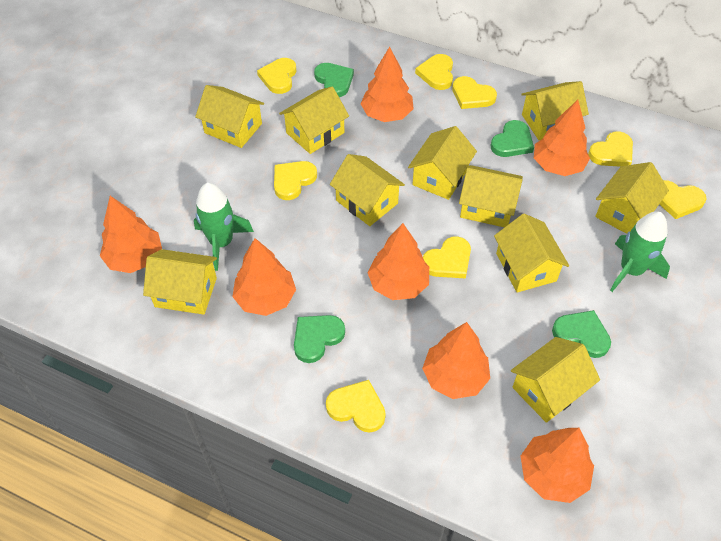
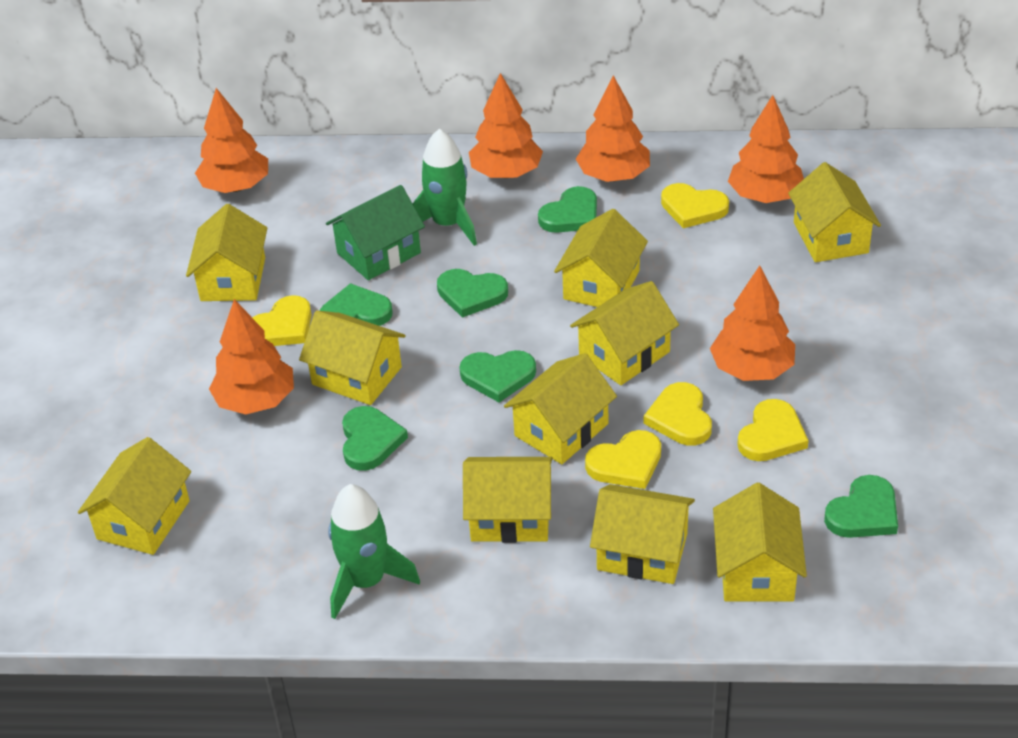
green heart: 4 -> 6
green house: 0 -> 1
orange tree: 7 -> 6
yellow heart: 8 -> 5

